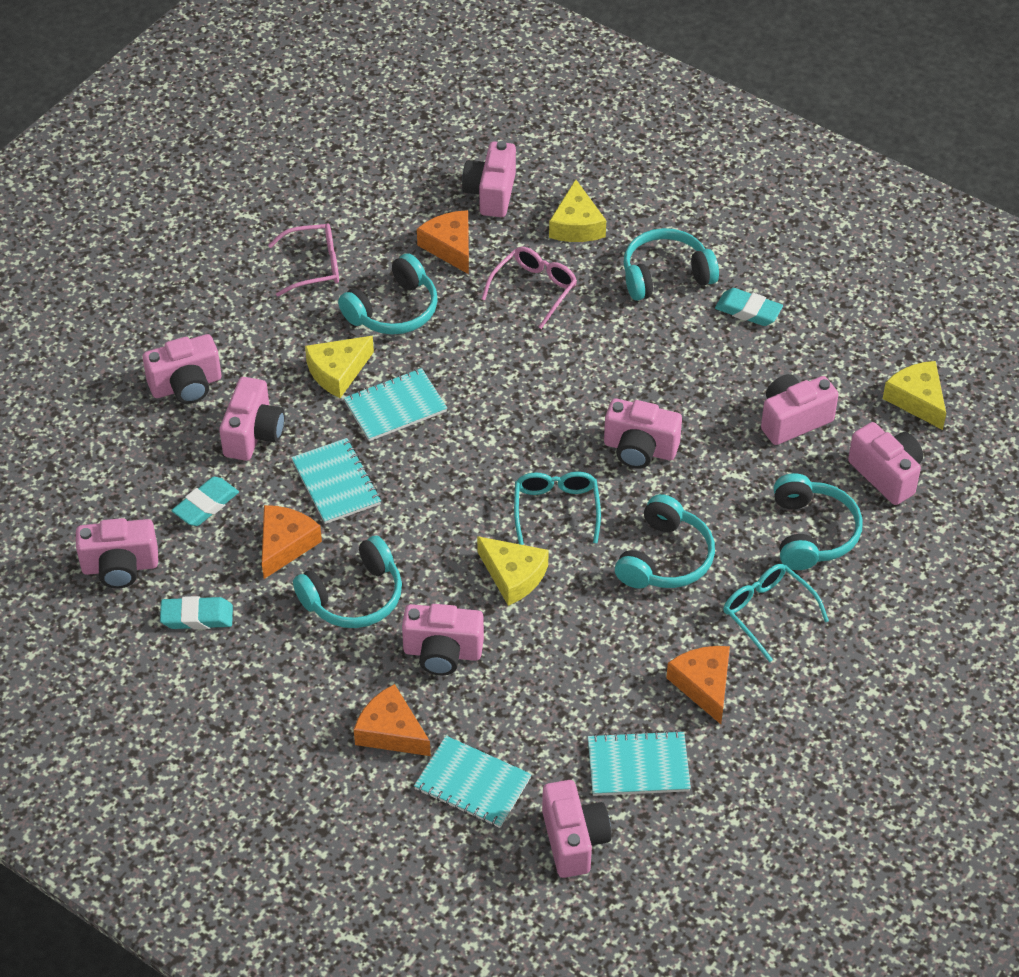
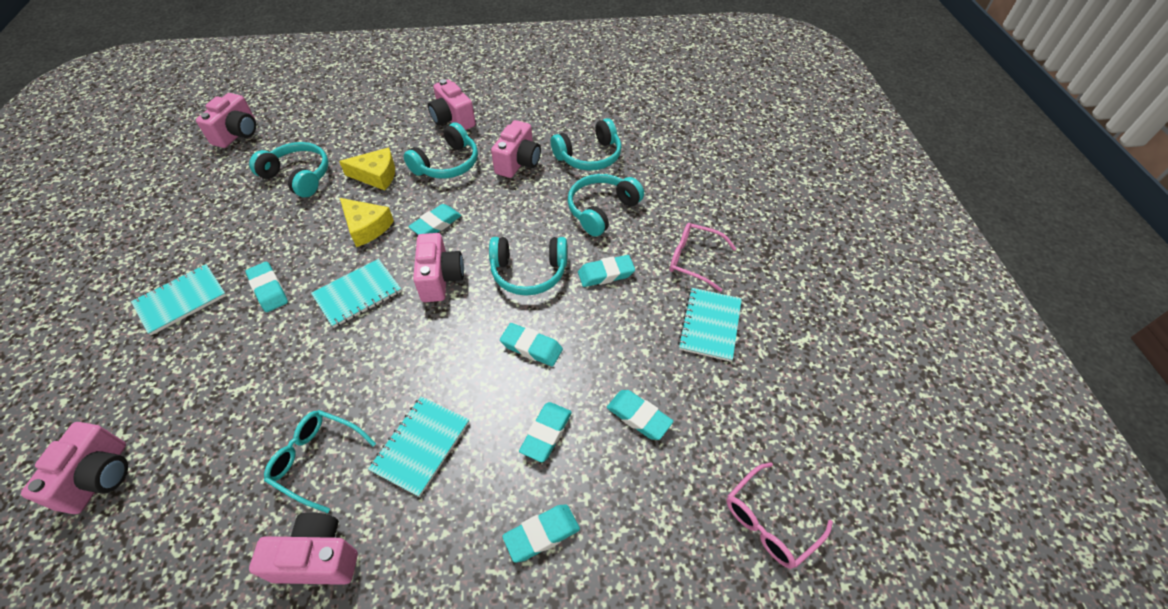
orange cheese: 4 -> 0
pink camera: 9 -> 6
turquoise eraser: 3 -> 7
turquoise glasses: 2 -> 1
yellow cheese: 4 -> 2

